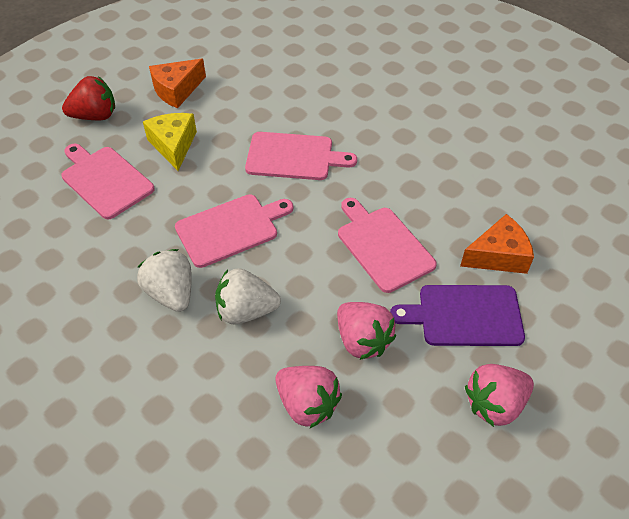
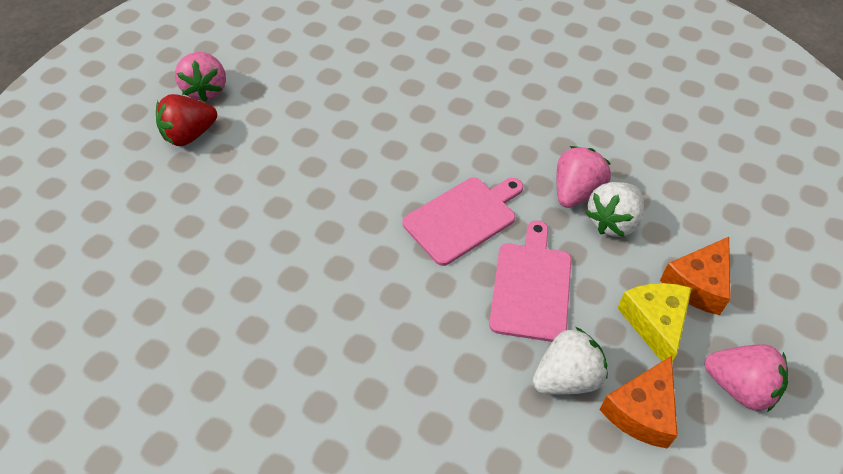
pink cutting board: 4 -> 2
purple cutting board: 1 -> 0

